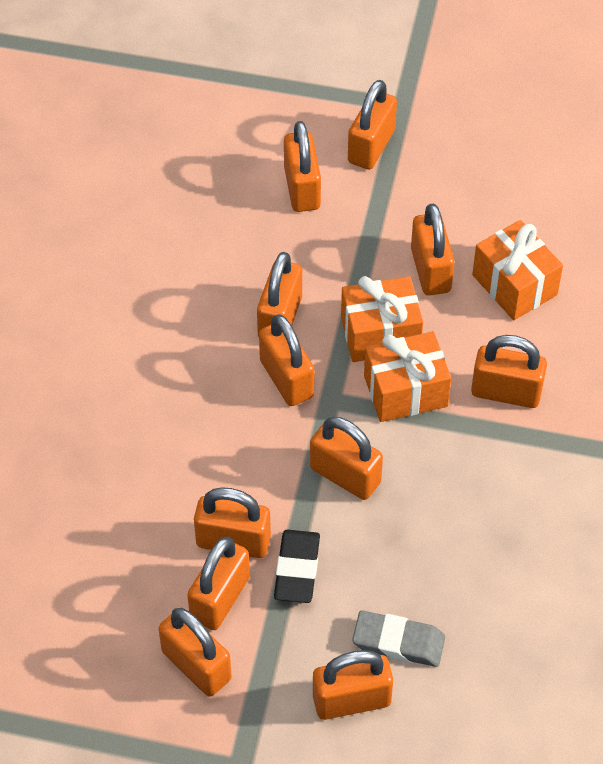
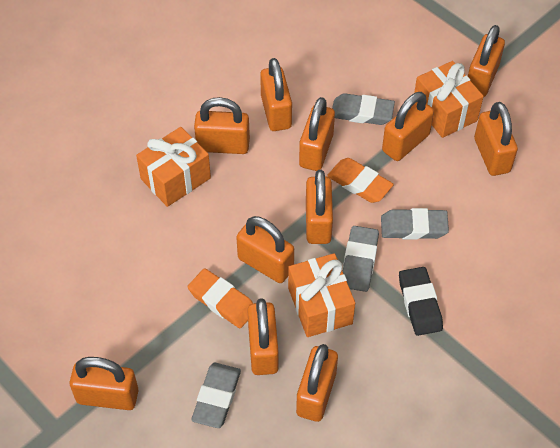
grey eraser: 1 -> 4
orange eraser: 0 -> 2

